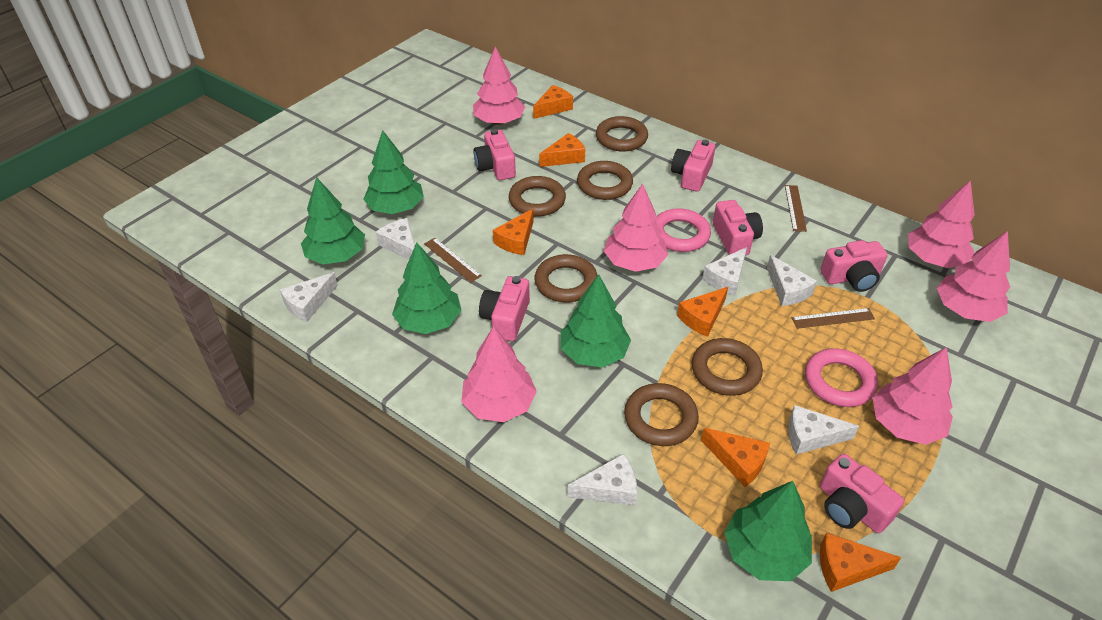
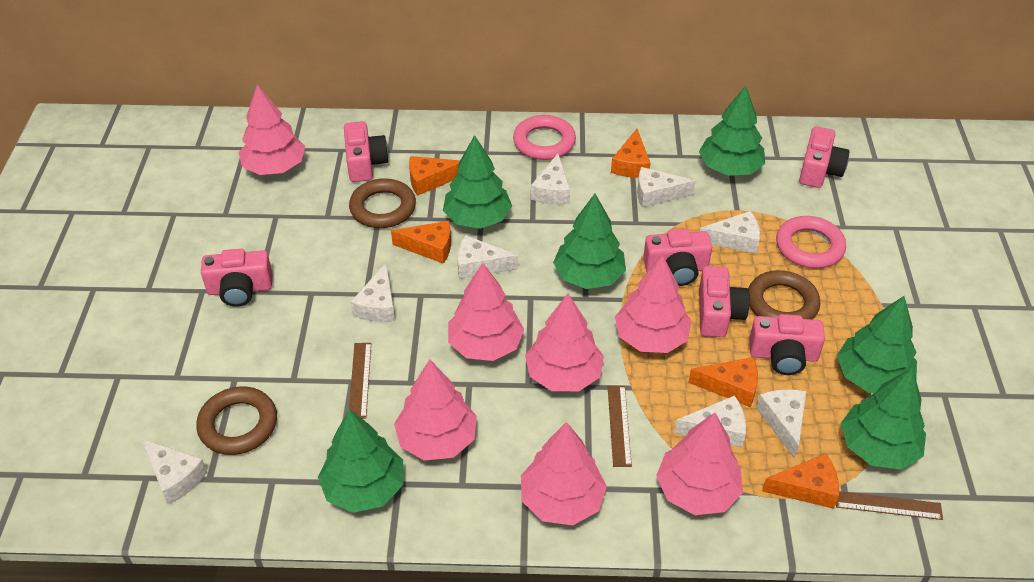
brown ring: 6 -> 3
green tree: 5 -> 6
orange cheese: 6 -> 5
pink tree: 6 -> 7
white cheese: 6 -> 8

